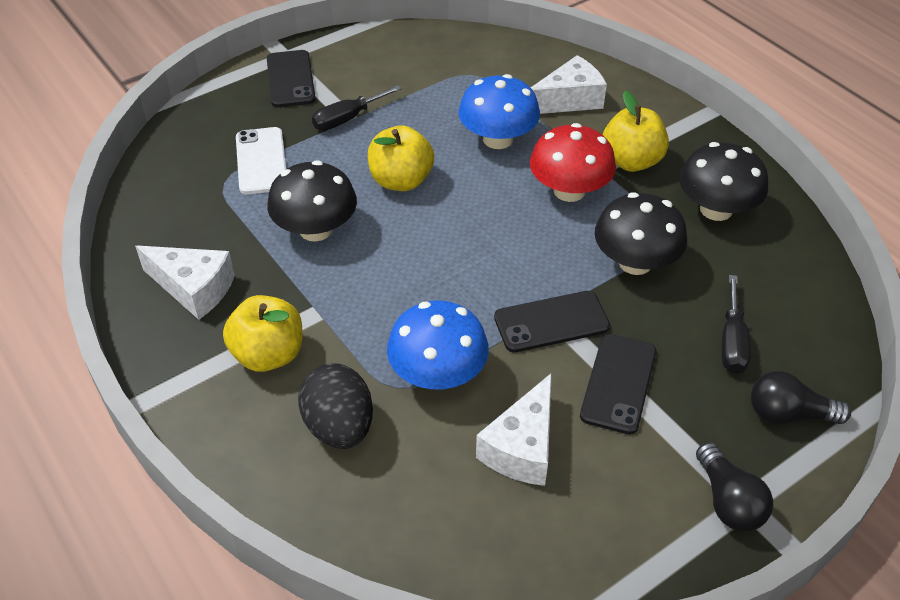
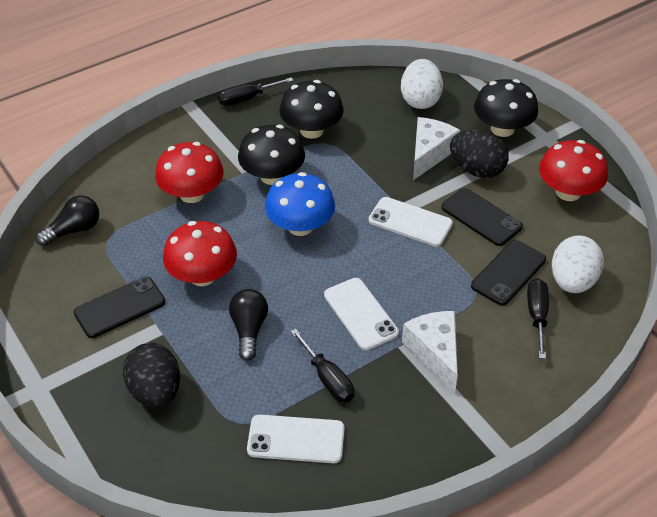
black egg: 1 -> 2
black screwdriver: 2 -> 3
blue mushroom: 2 -> 1
red mushroom: 1 -> 3
white cheese: 3 -> 2
white egg: 0 -> 2
white phone: 1 -> 3
yellow apple: 3 -> 0

